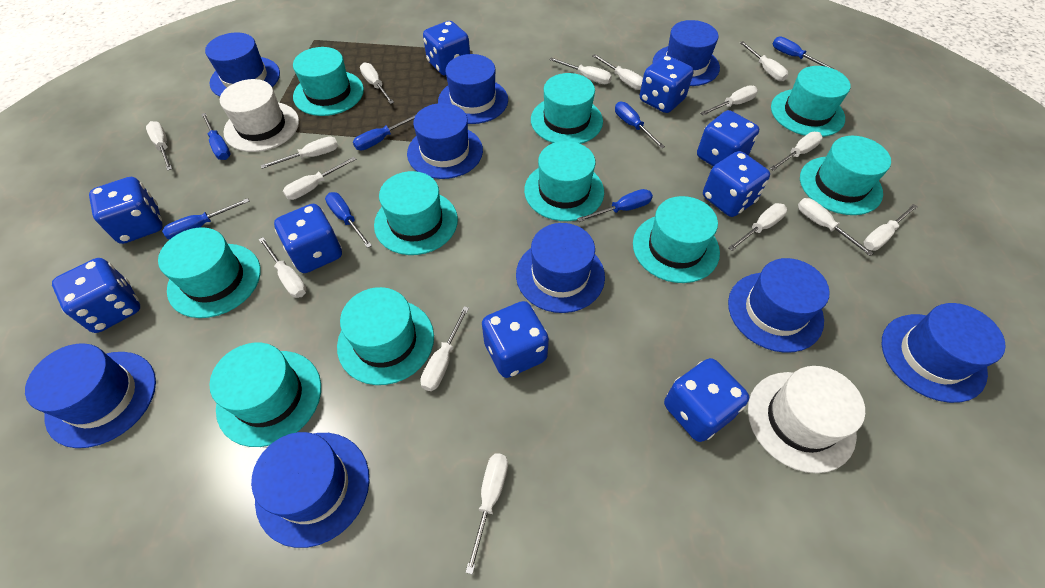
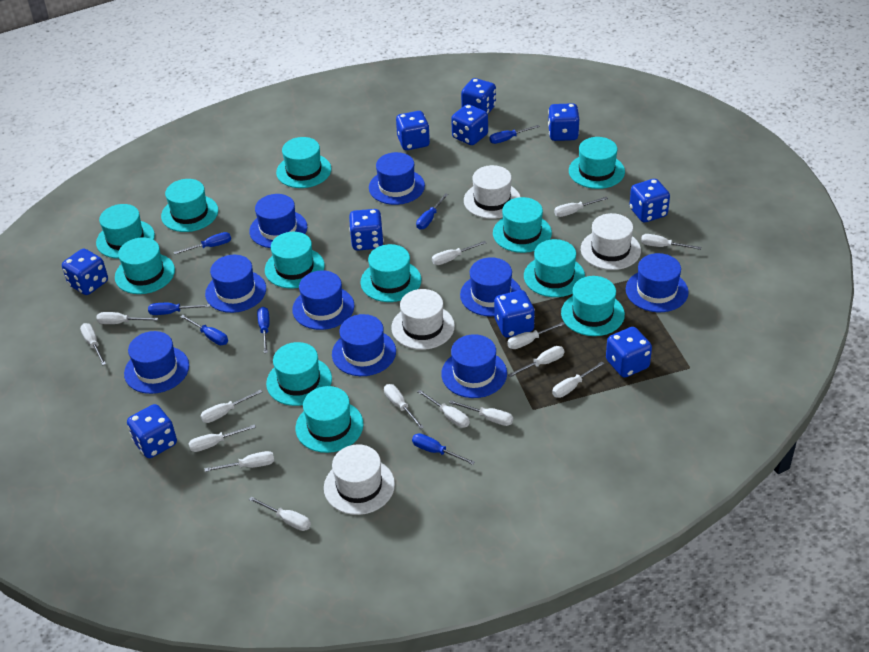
blue dice: 9 -> 10
turquoise hat: 10 -> 12
white hat: 2 -> 4

